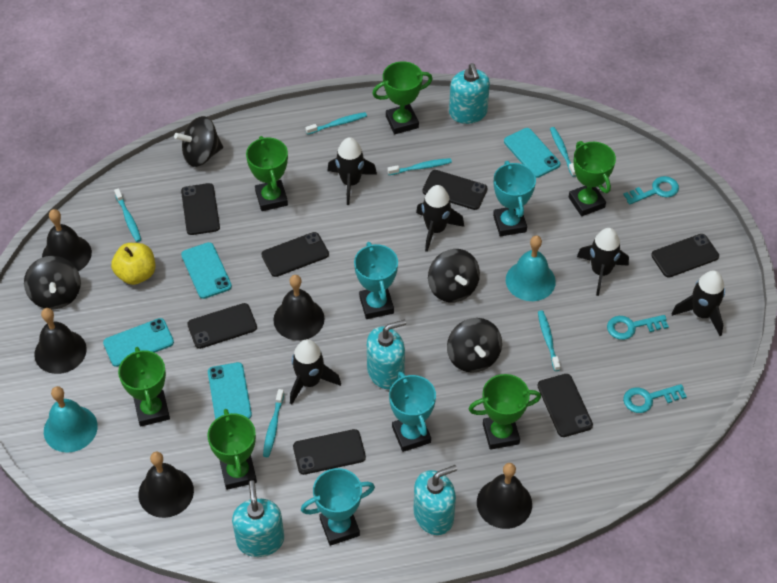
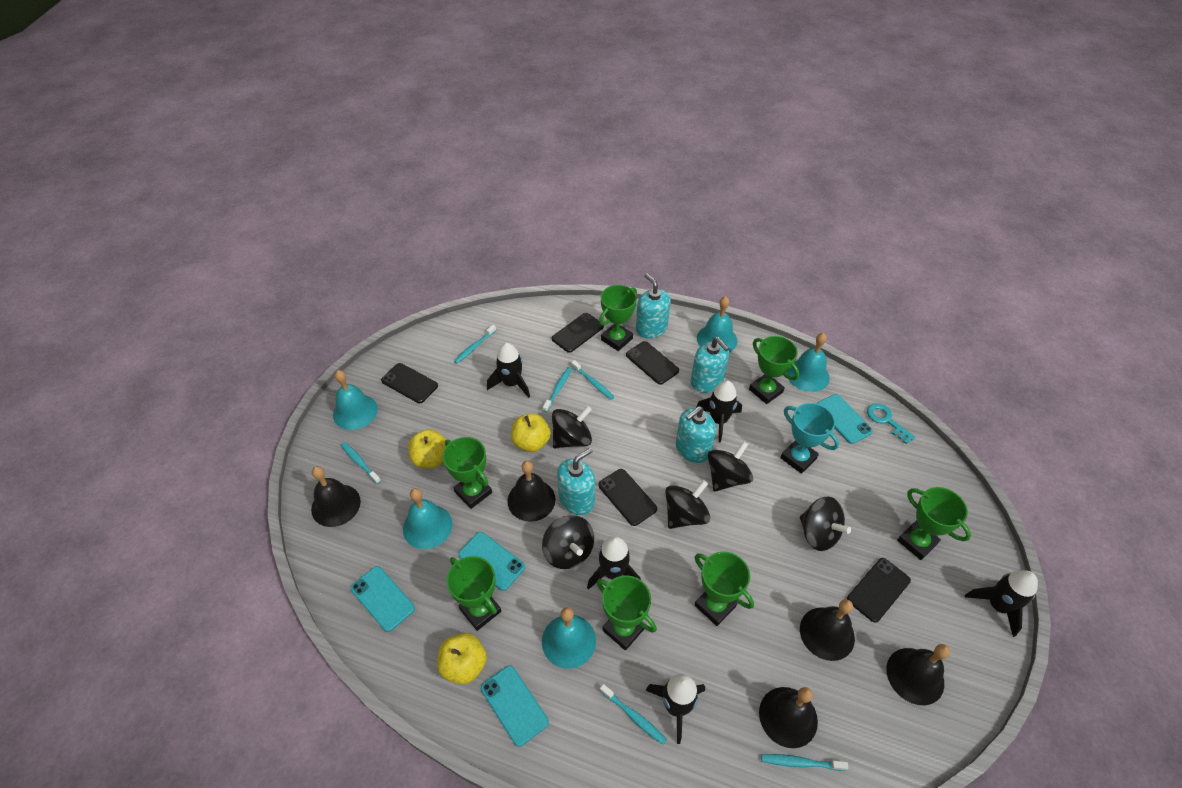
black phone: 7 -> 5
black spinning top: 4 -> 5
green trophy: 6 -> 7
turquoise bell: 2 -> 5
turquoise key: 3 -> 1
turquoise trophy: 4 -> 1
yellow apple: 1 -> 3

